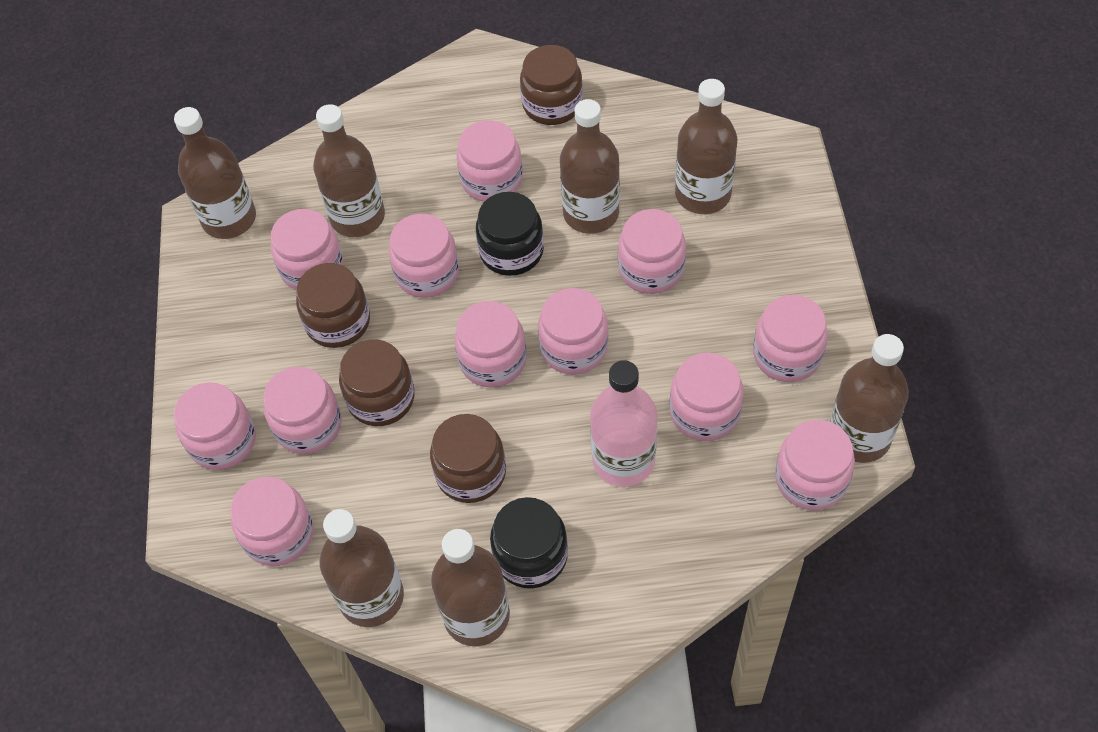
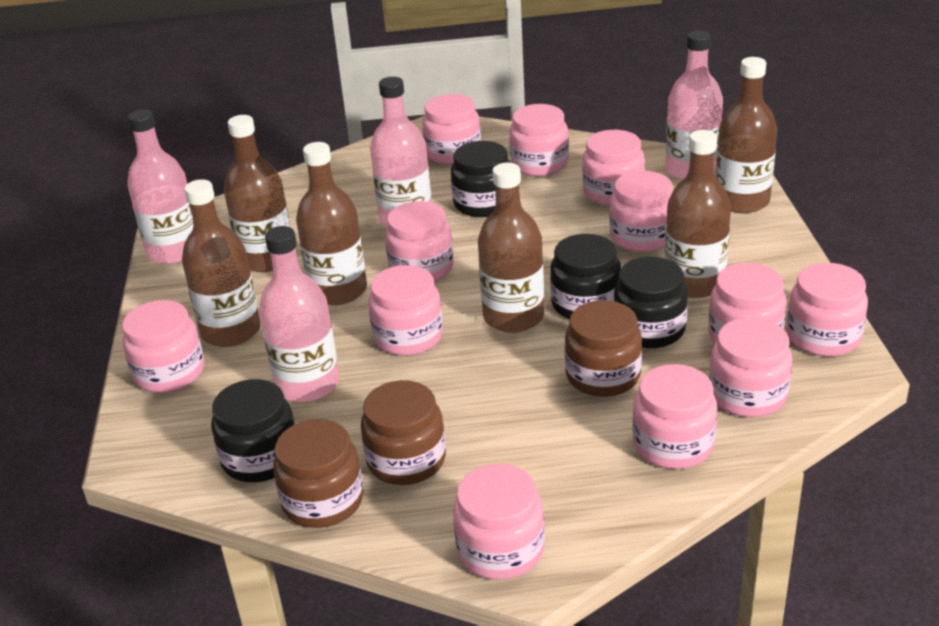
black jar: 2 -> 4
brown bottle: 7 -> 6
brown jar: 4 -> 3
pink bottle: 1 -> 4

